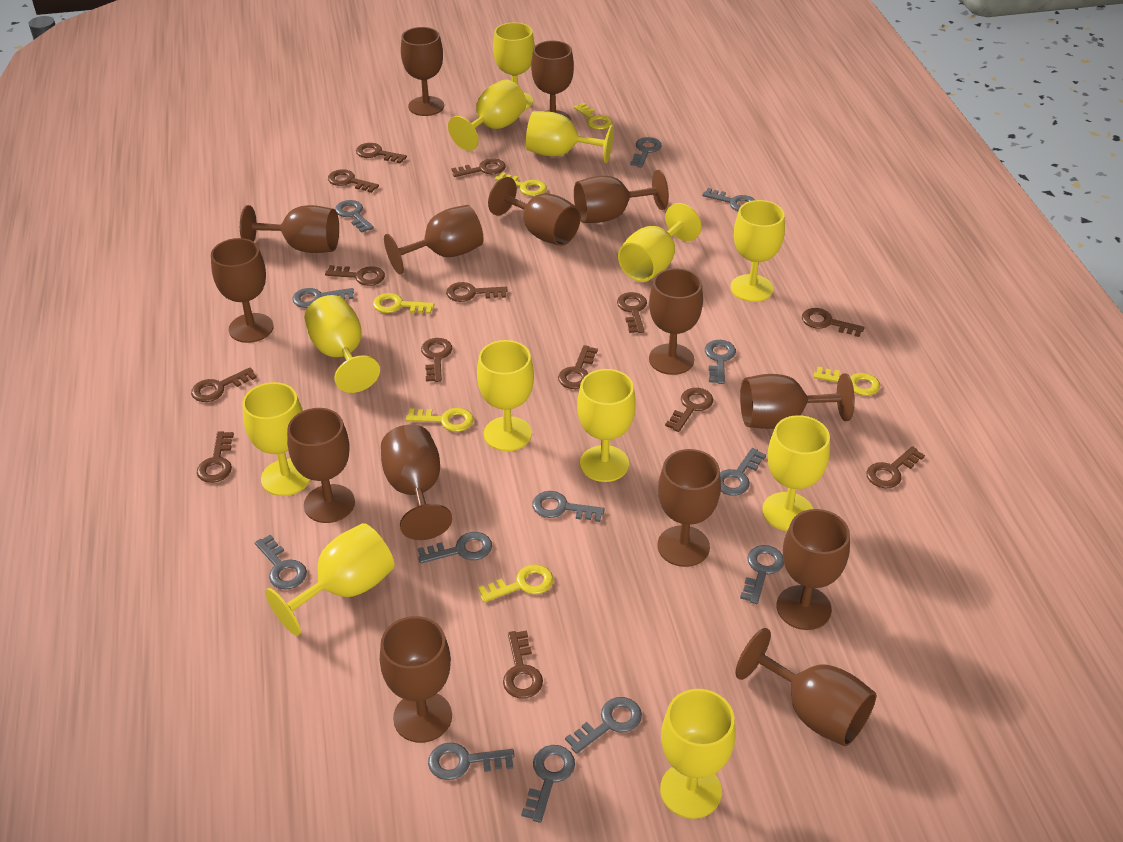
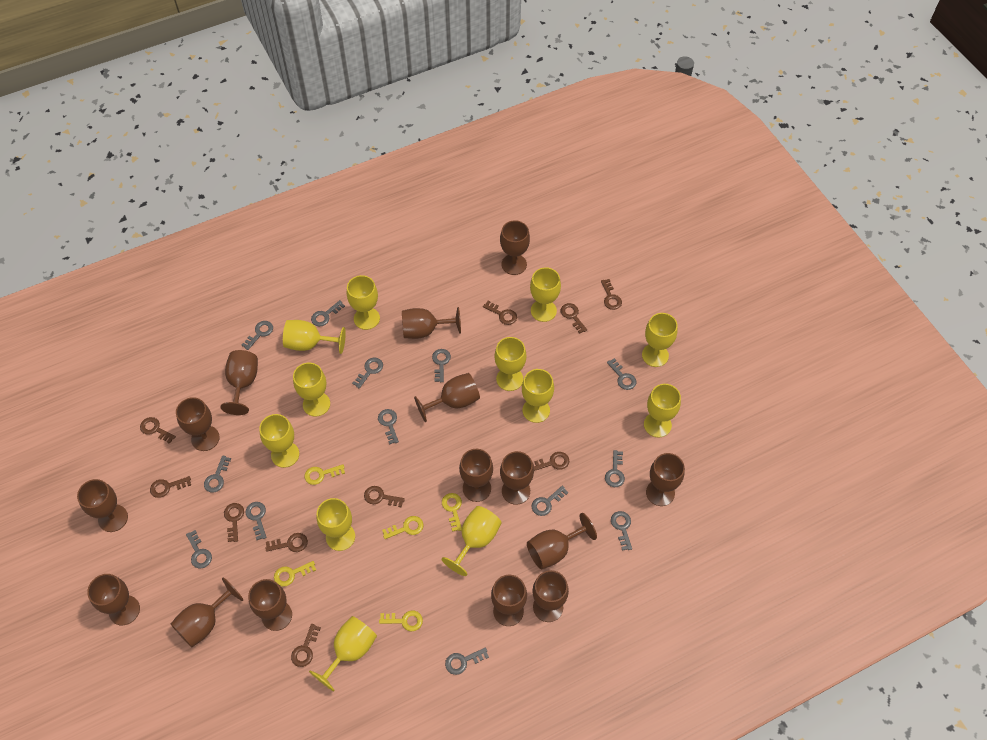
brown key: 14 -> 10
yellow key: 6 -> 5

